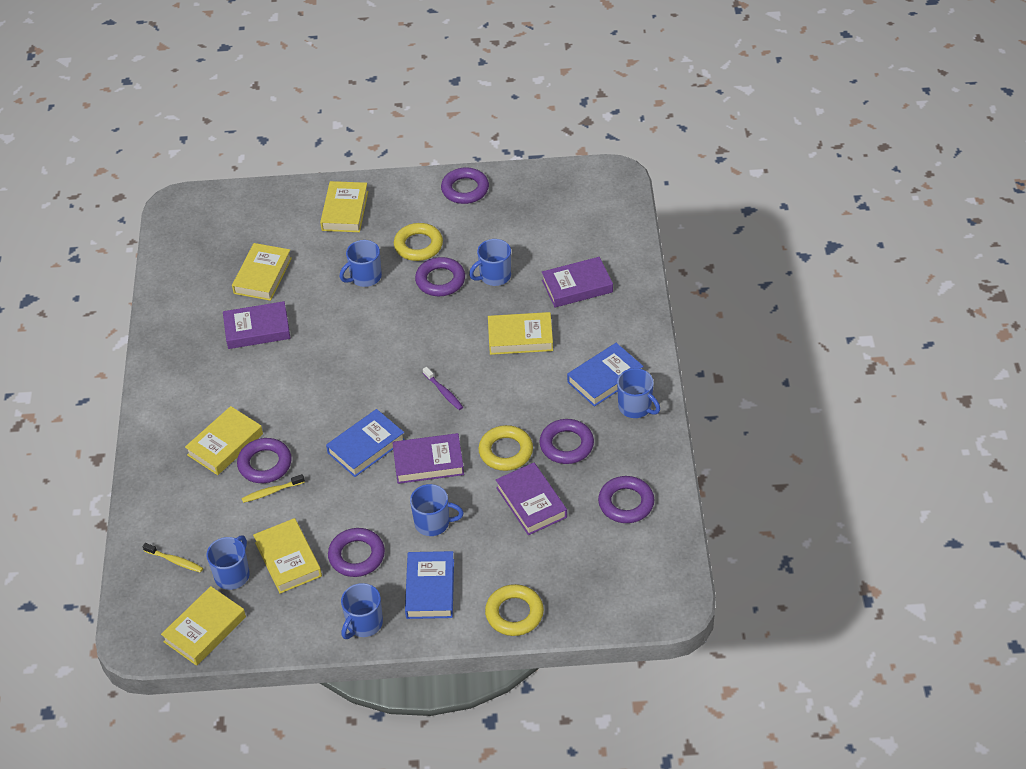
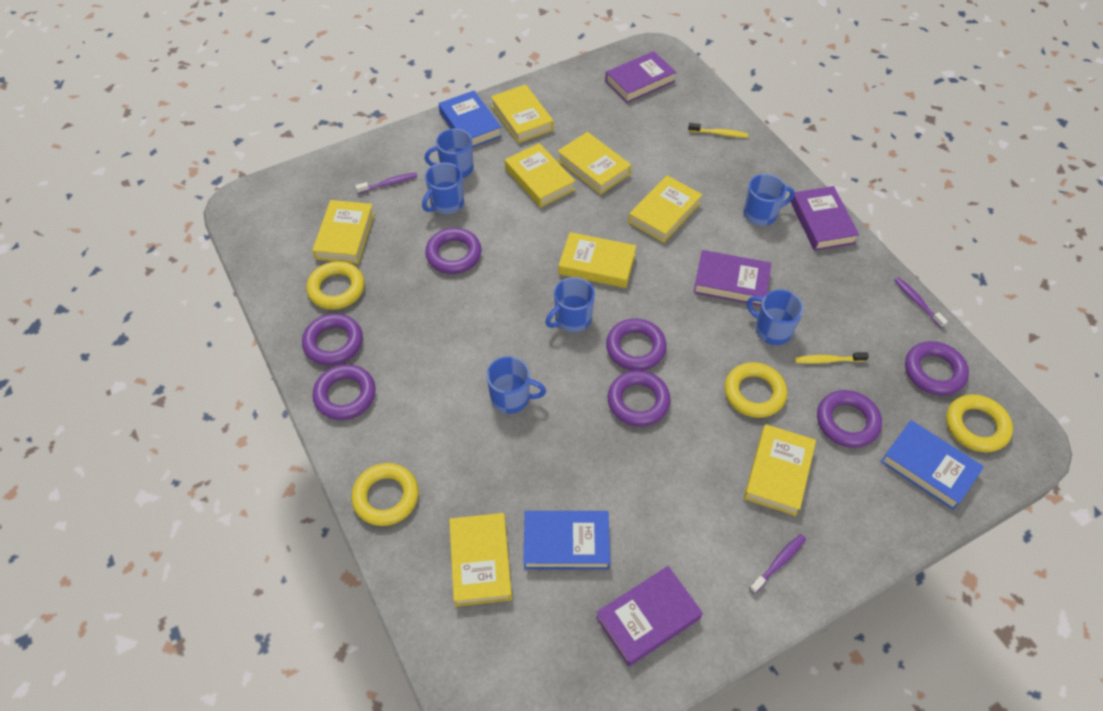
purple ring: 6 -> 7
purple toothbrush: 1 -> 3
yellow book: 6 -> 8
yellow ring: 3 -> 4

